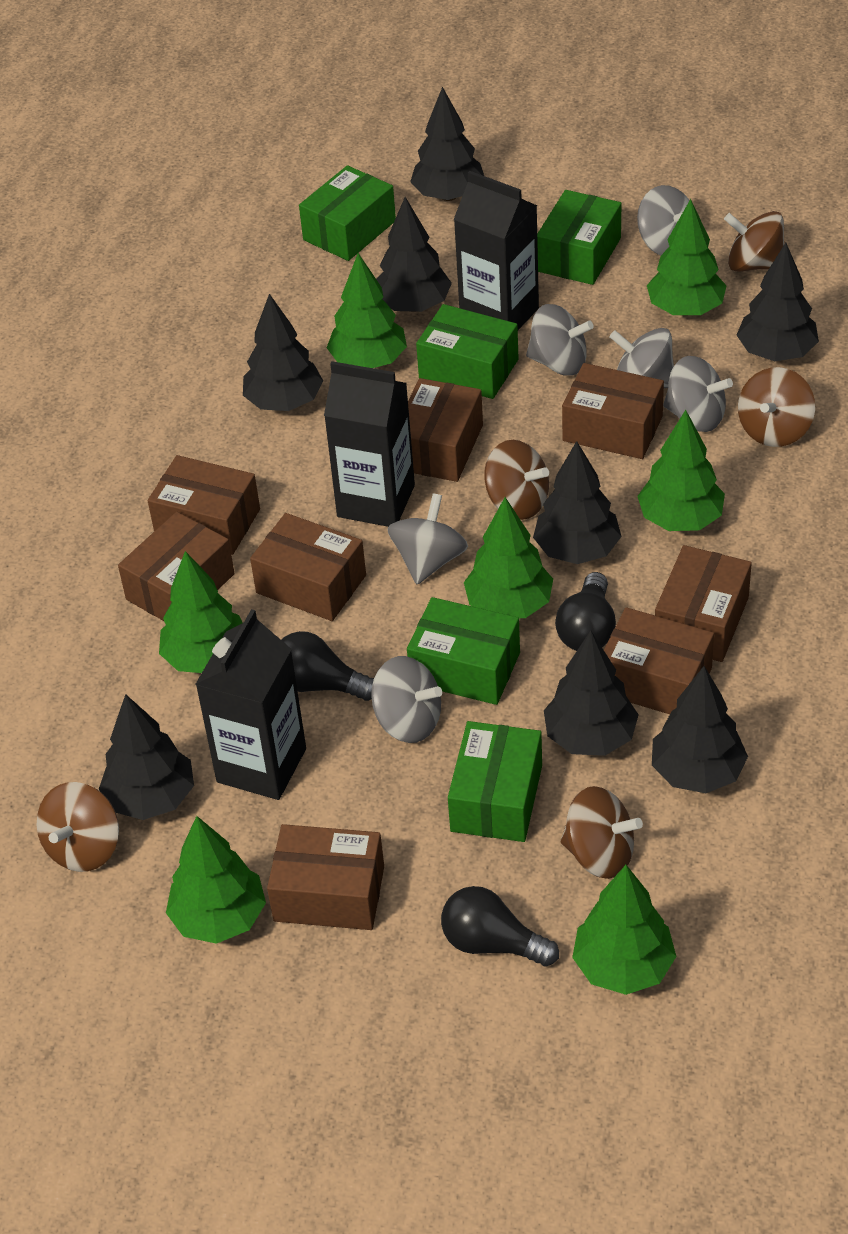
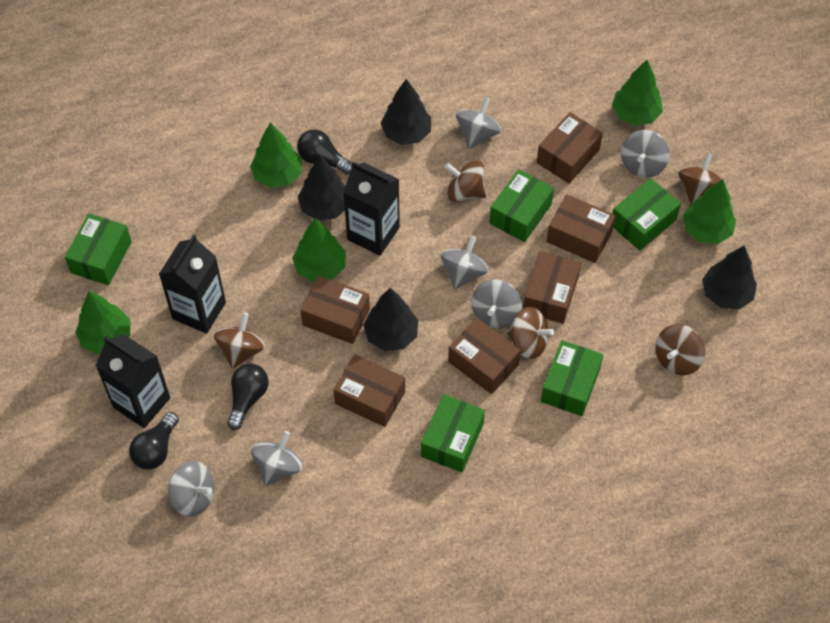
black tree: 8 -> 4
brown box: 8 -> 6
green tree: 7 -> 5

